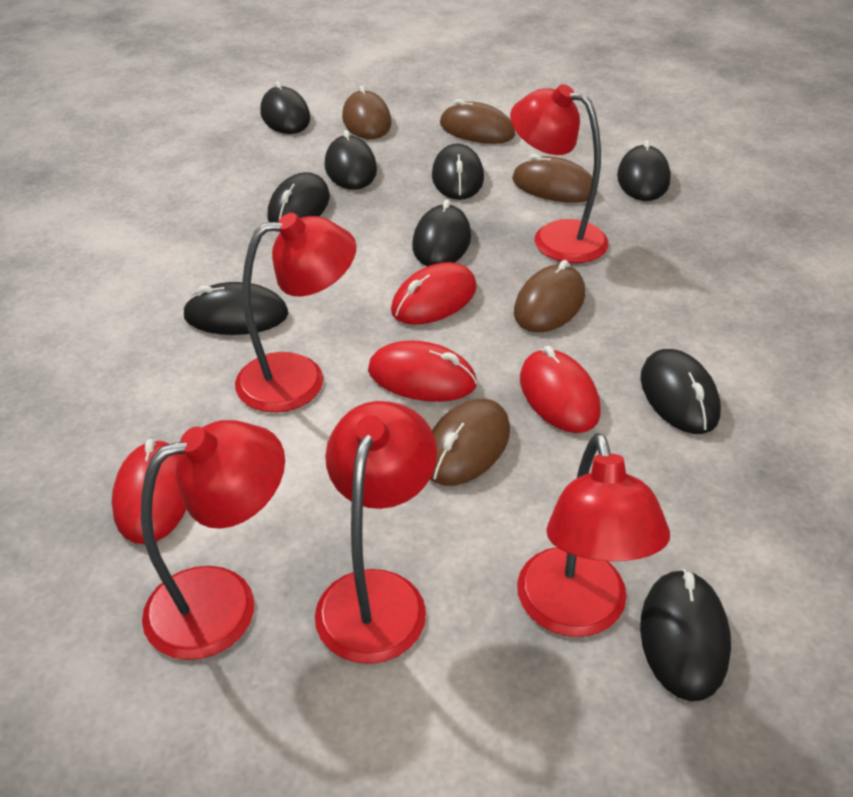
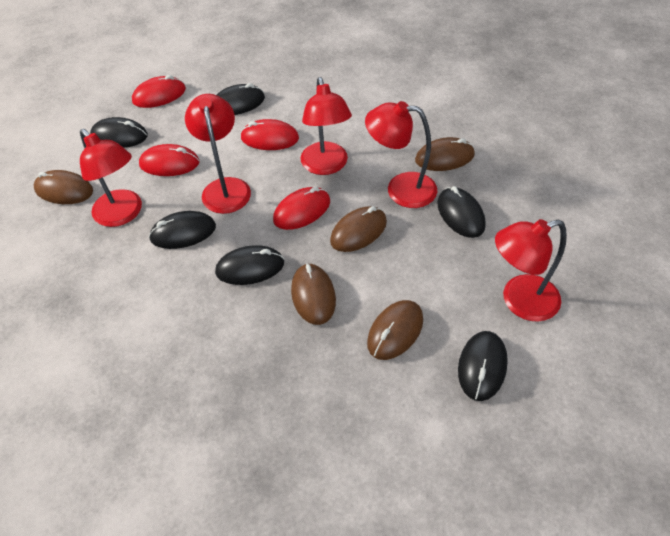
black mouse: 9 -> 6

